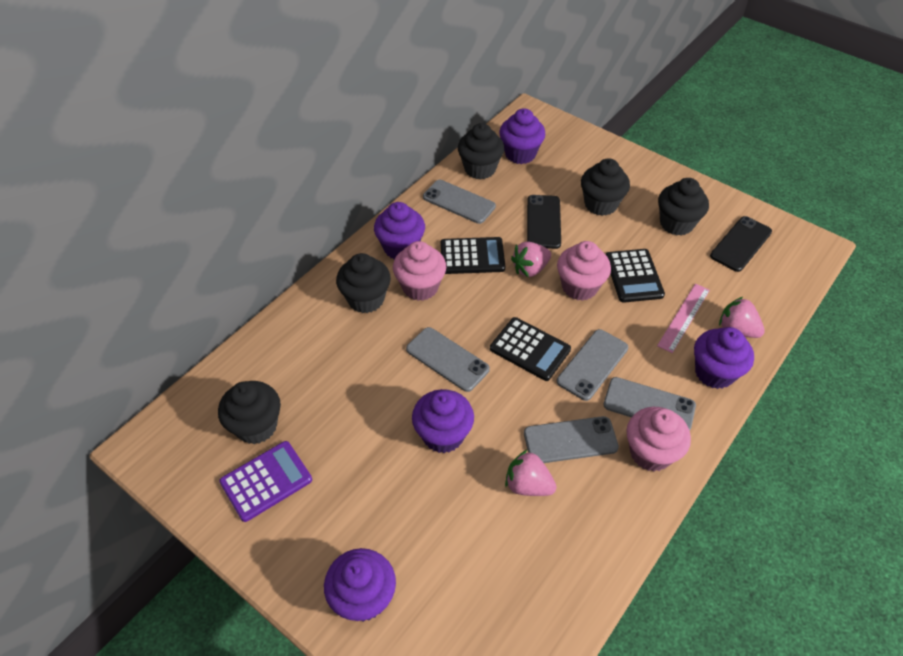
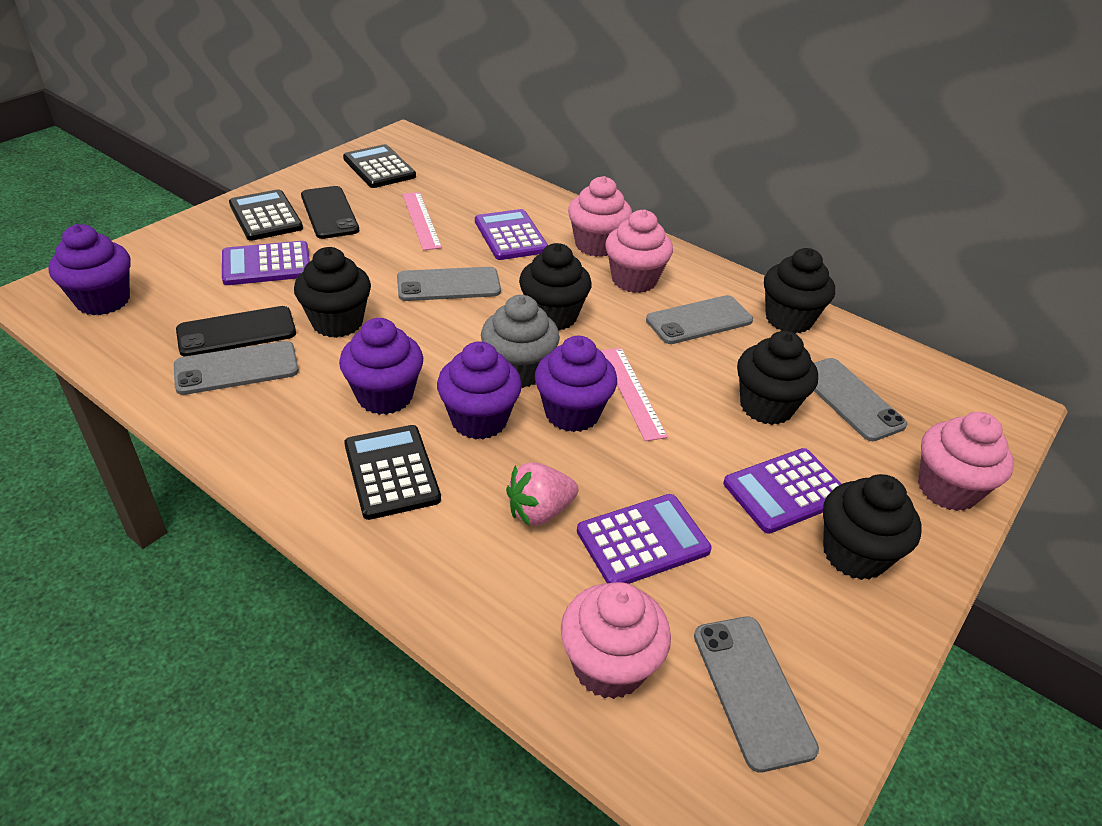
grey cupcake: 0 -> 1
pink cupcake: 3 -> 4
pink ruler: 1 -> 2
pink strawberry: 3 -> 1
purple calculator: 1 -> 4
purple cupcake: 5 -> 4

